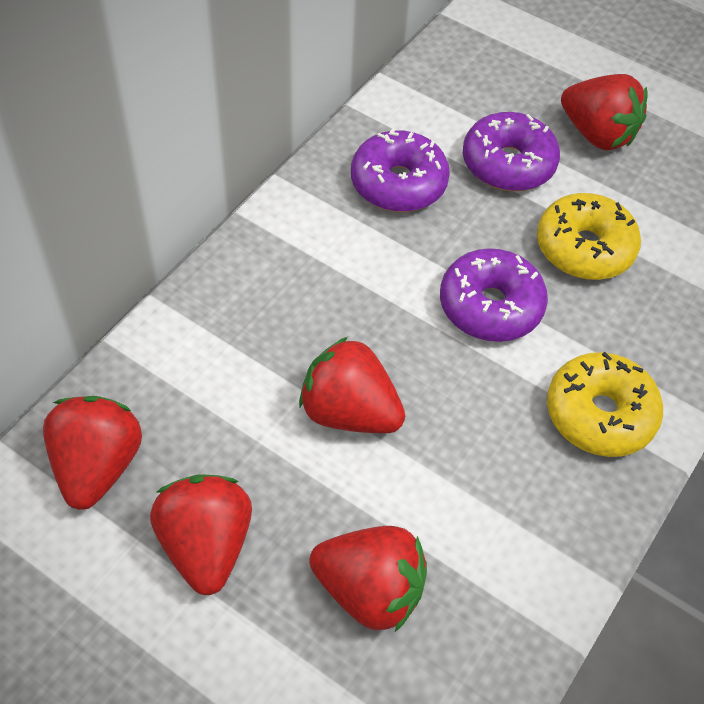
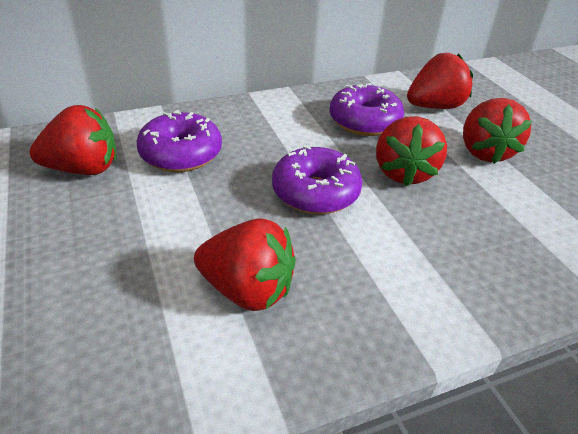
yellow donut: 2 -> 0

